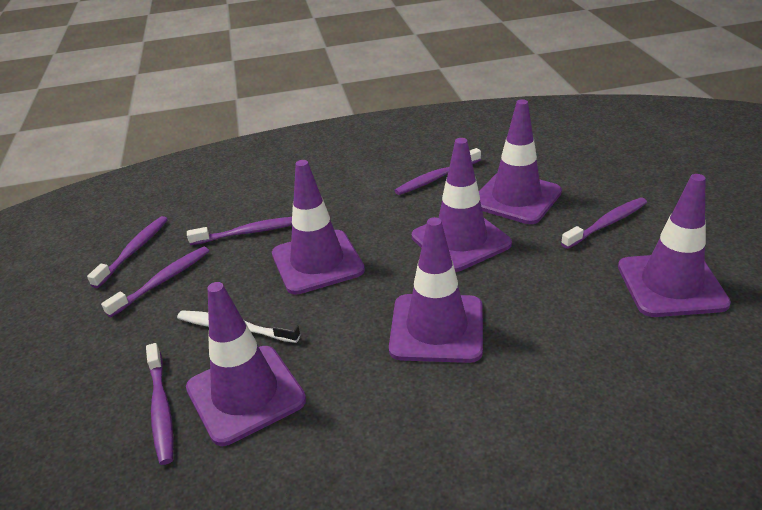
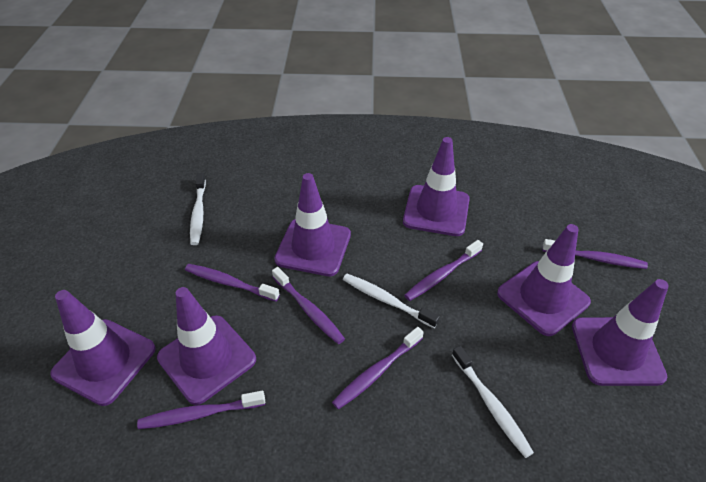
white toothbrush: 1 -> 3

